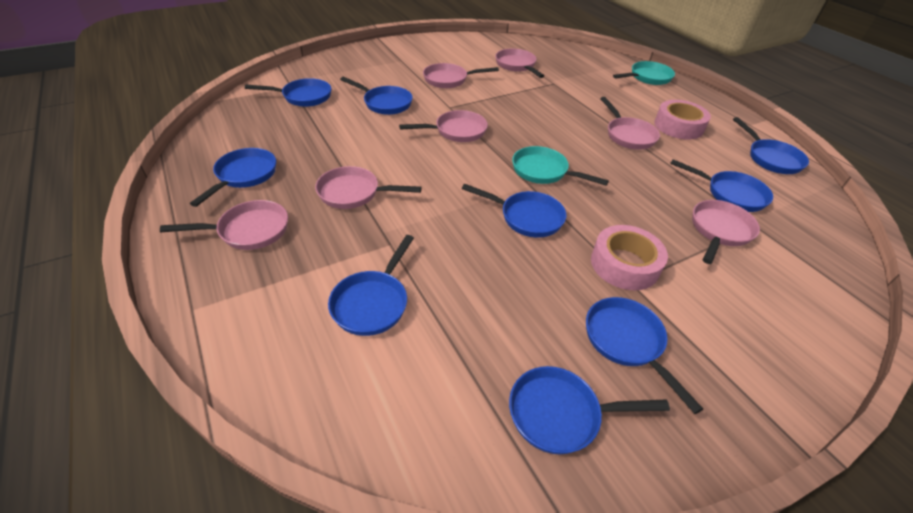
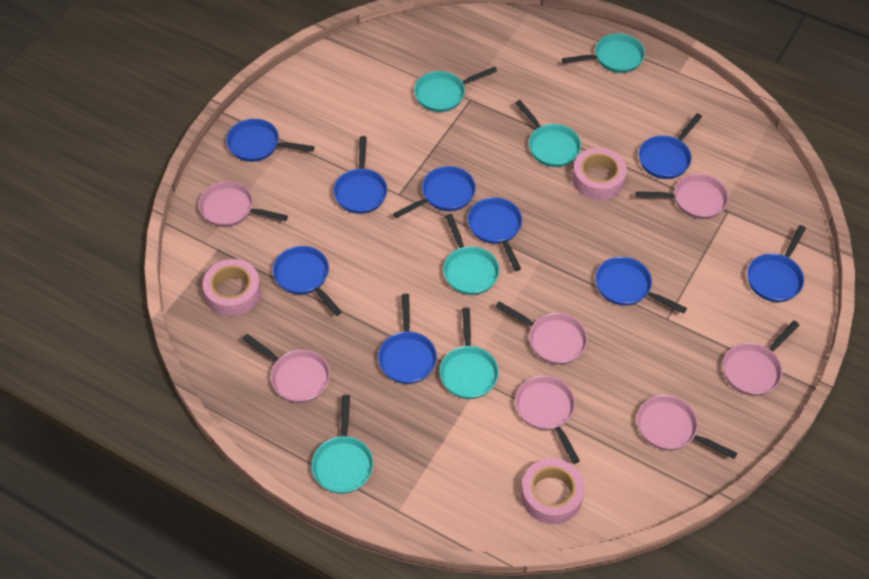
pink tape: 2 -> 3
turquoise pan: 2 -> 6

